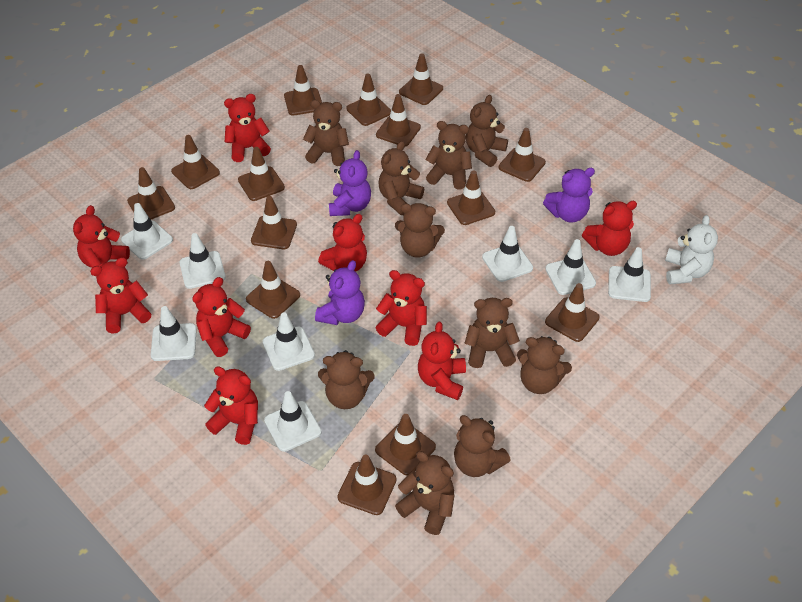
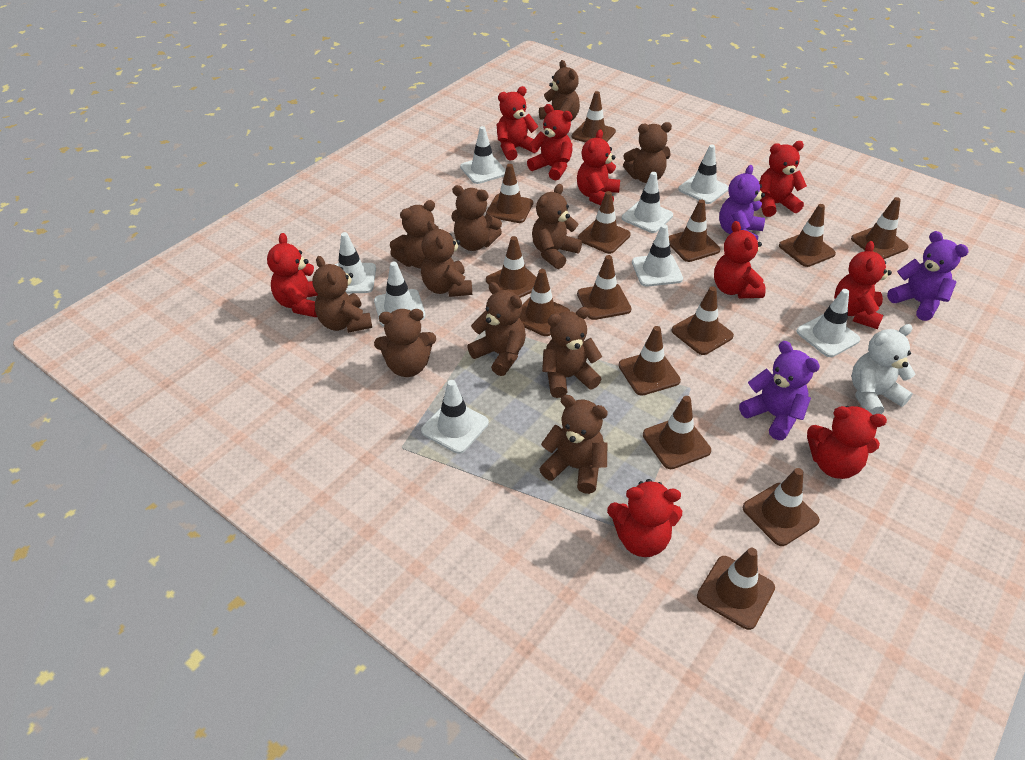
brown teddy bear: 10 -> 11

